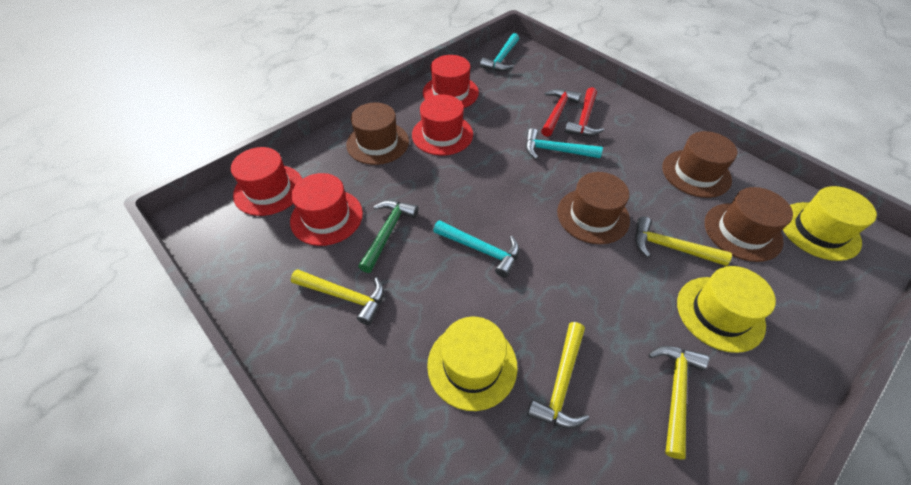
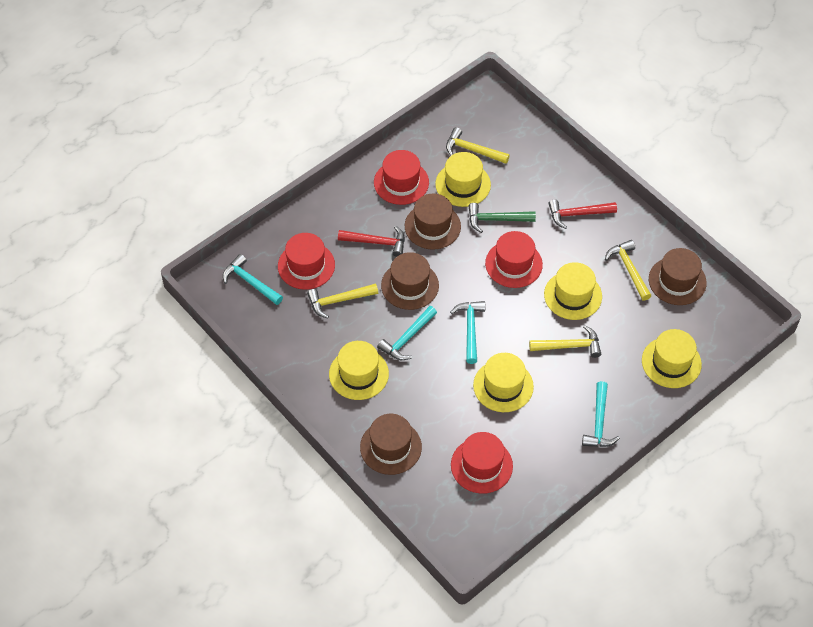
turquoise hammer: 3 -> 4
yellow hat: 3 -> 5

